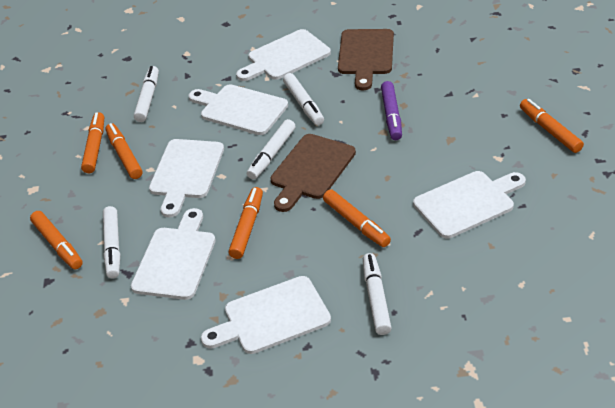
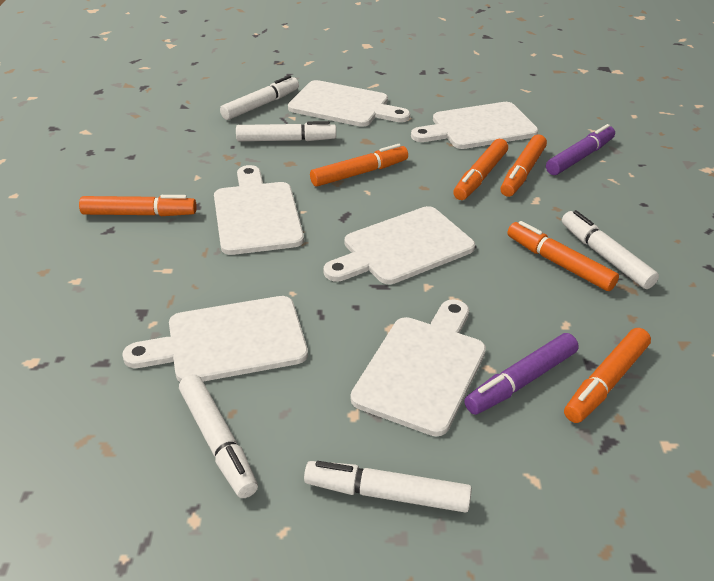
brown cutting board: 2 -> 0
purple marker: 1 -> 2

